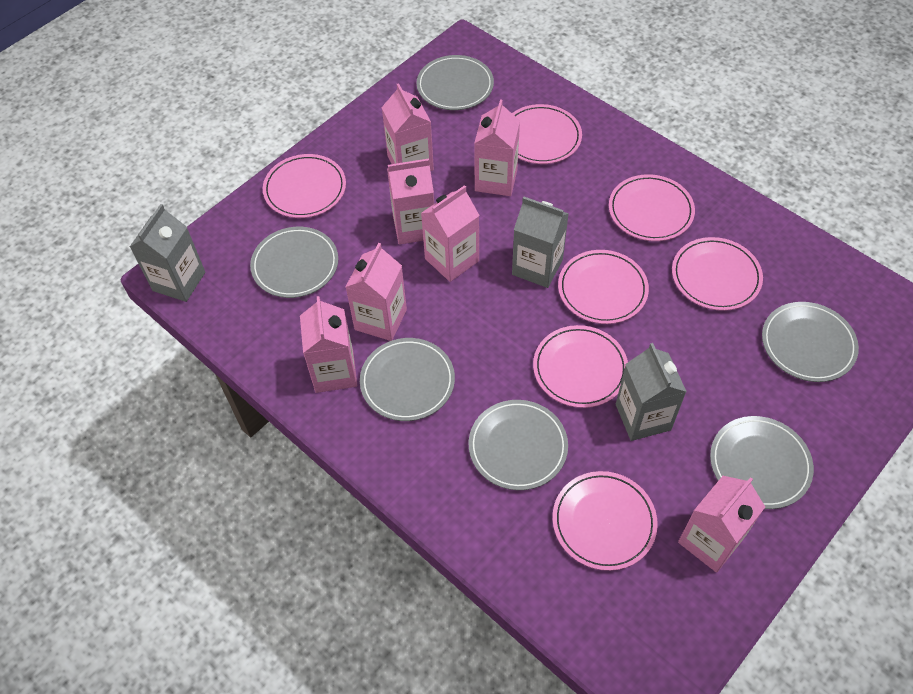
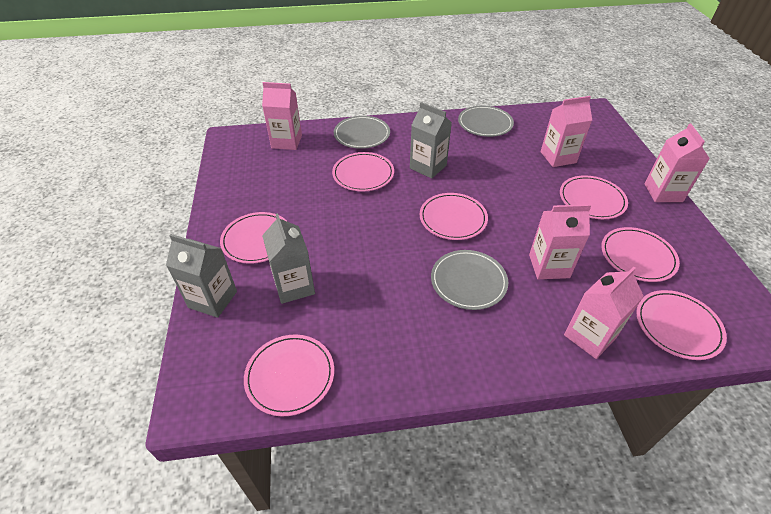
grey plate: 6 -> 3
pink carton: 7 -> 5

